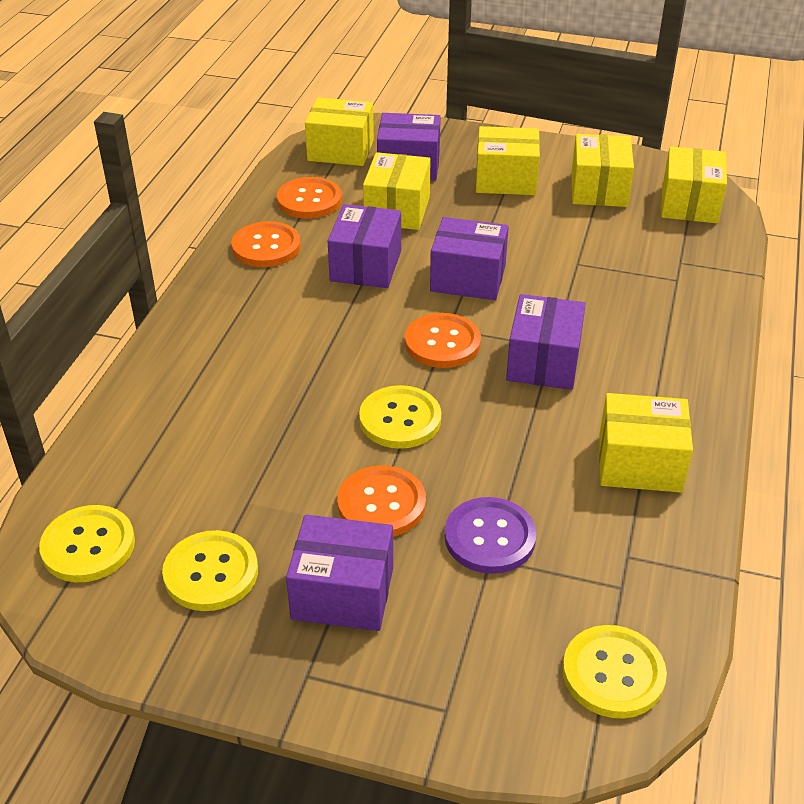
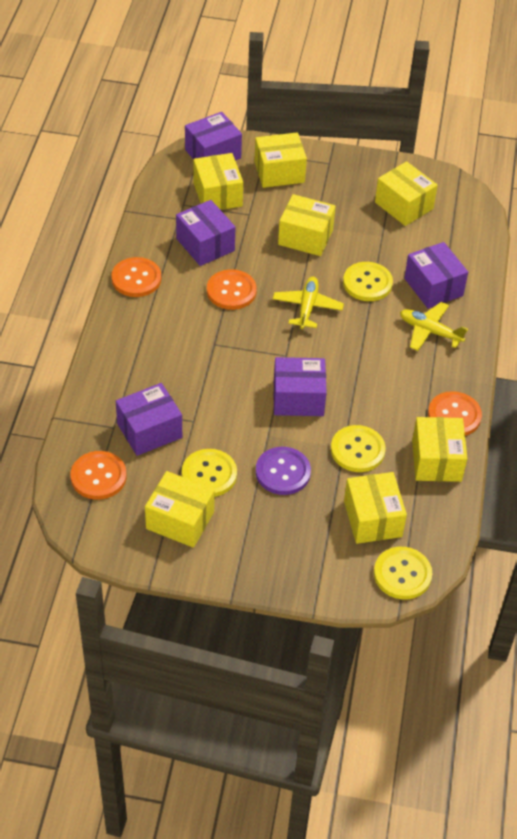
yellow box: 6 -> 7
yellow plane: 0 -> 2

